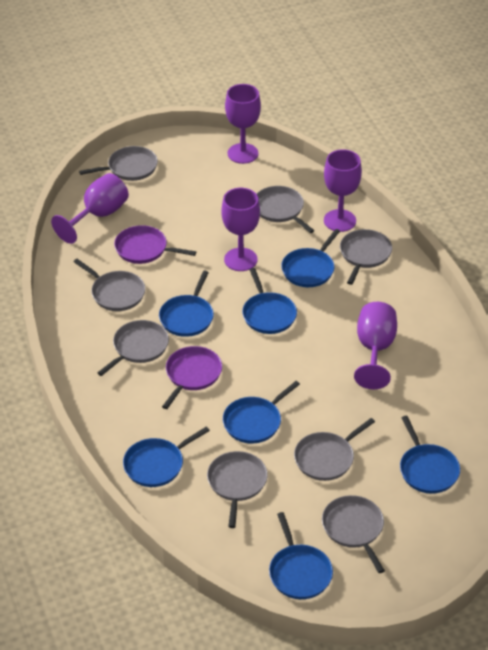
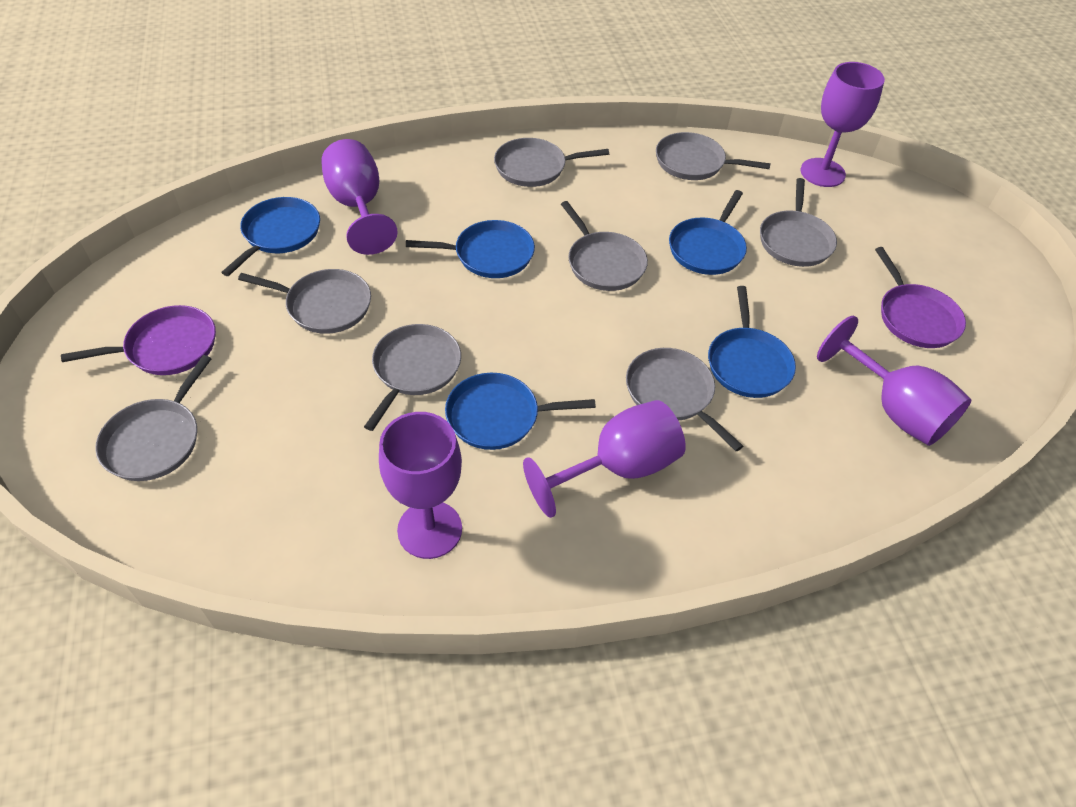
blue pan: 7 -> 5

